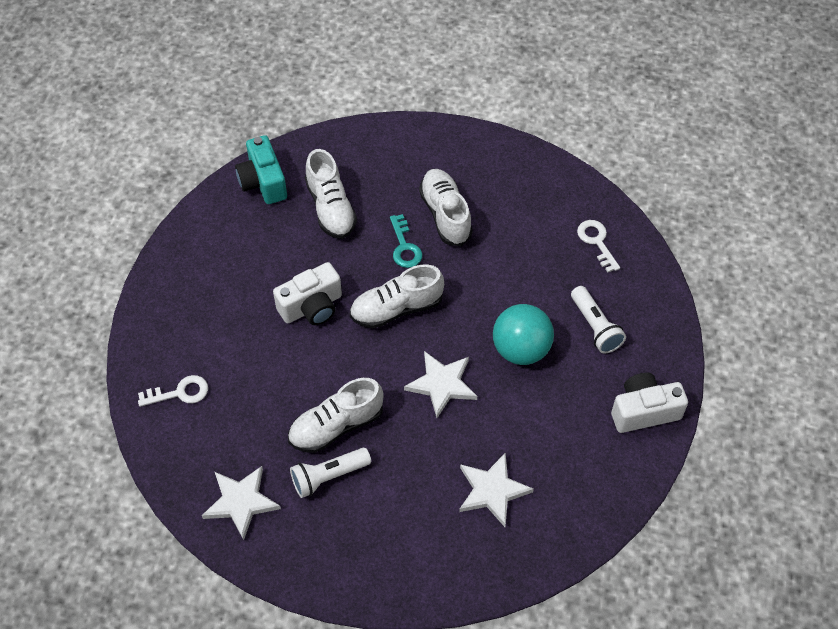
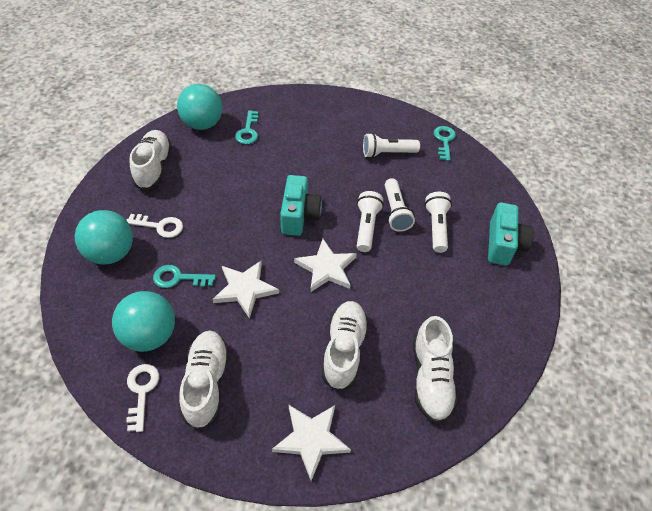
turquoise ball: 1 -> 3
turquoise camera: 1 -> 2
turquoise key: 1 -> 3
white camera: 2 -> 0
white flashlight: 2 -> 4

